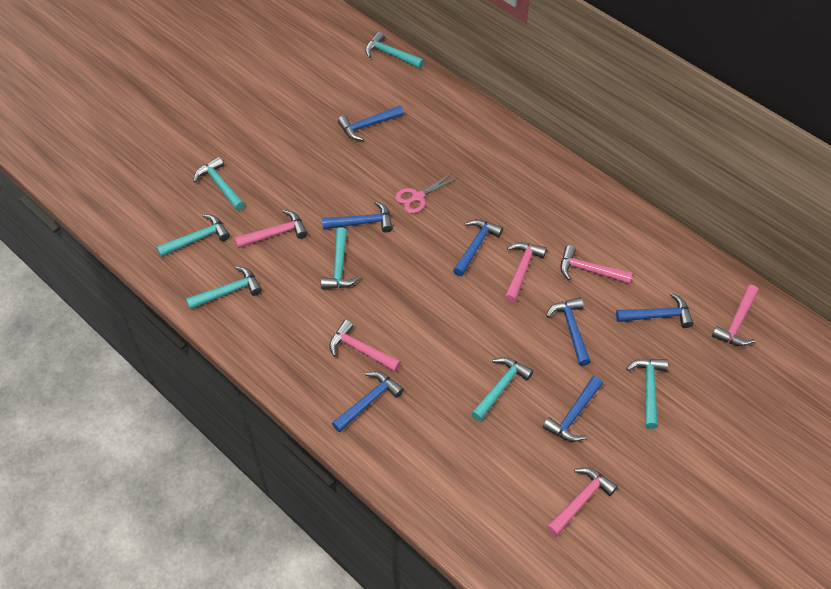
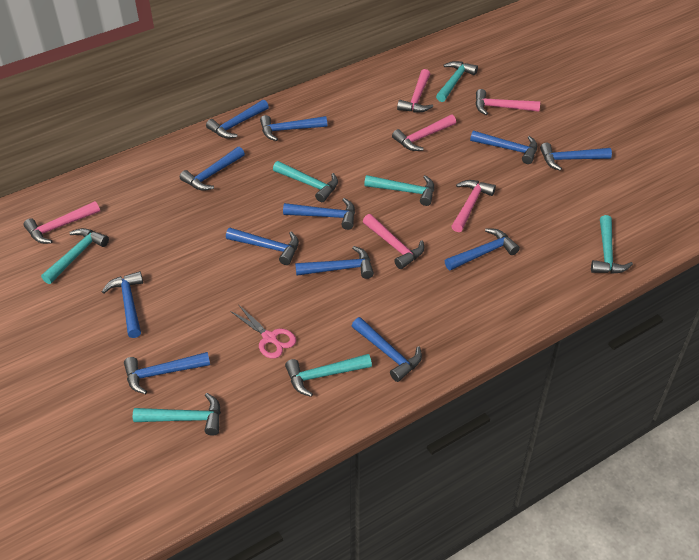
blue hammer: 7 -> 12

